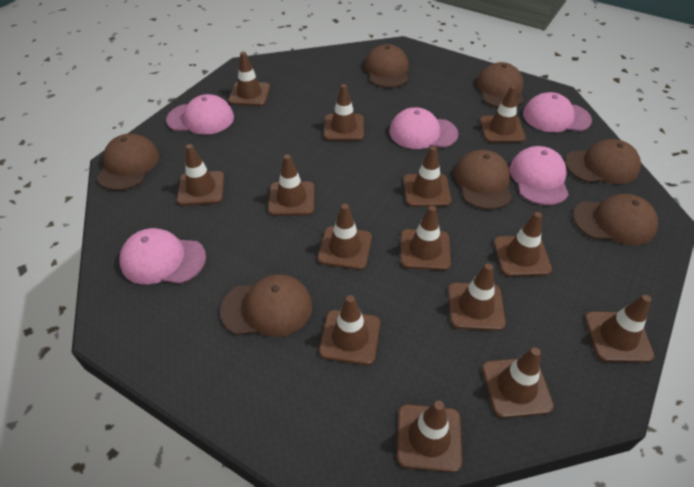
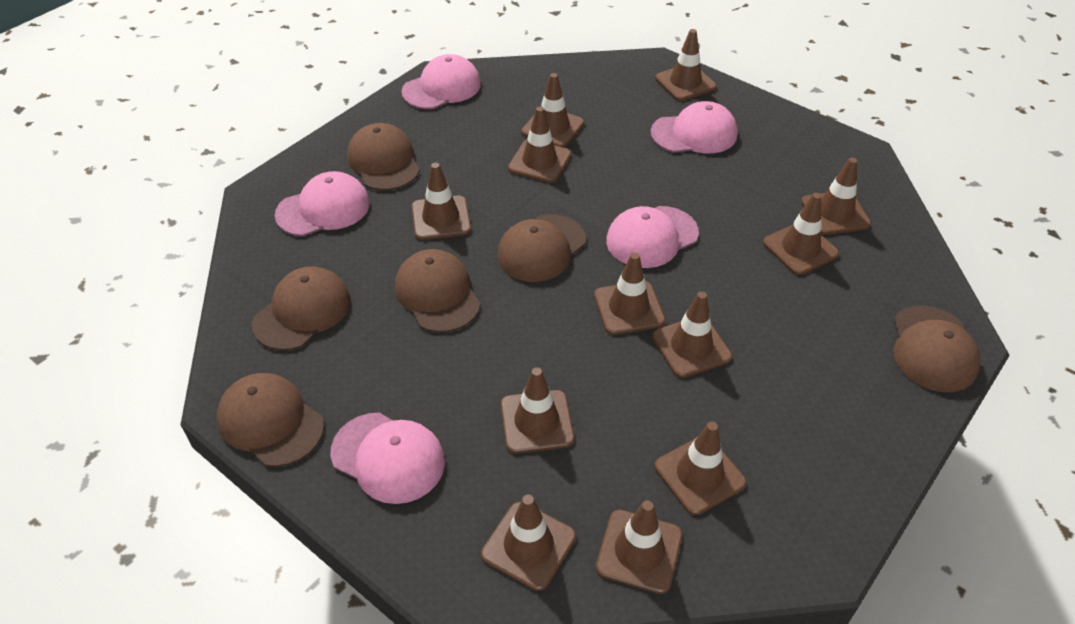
brown cap: 7 -> 6
brown traffic cone: 14 -> 12

